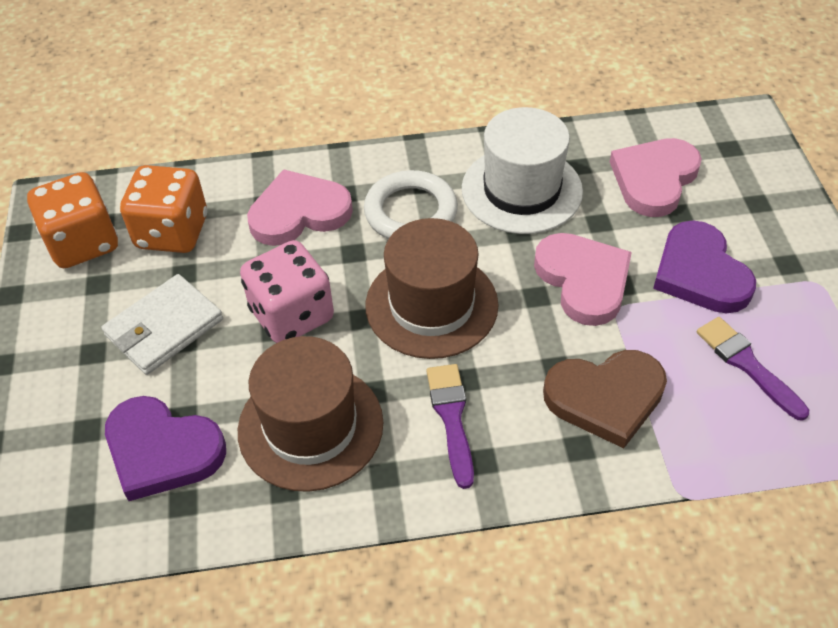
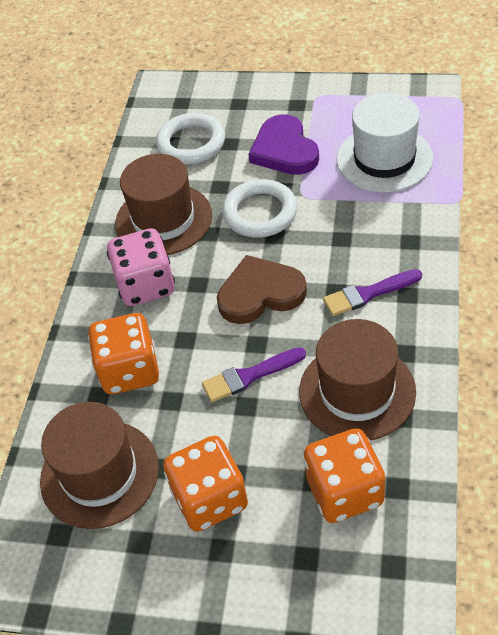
brown hat: 2 -> 3
orange dice: 2 -> 3
pink heart: 3 -> 0
purple heart: 2 -> 1
white ring: 1 -> 2
white wallet: 1 -> 0

